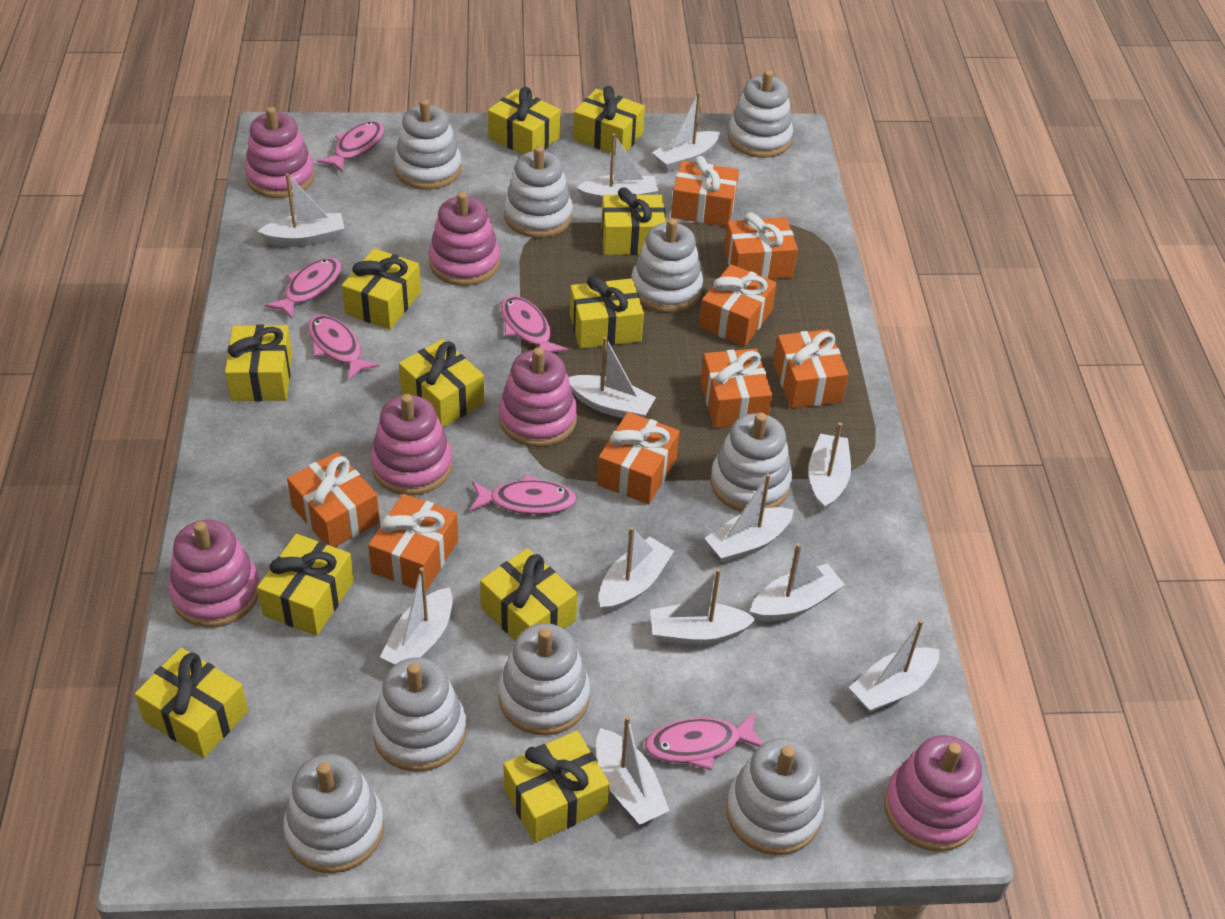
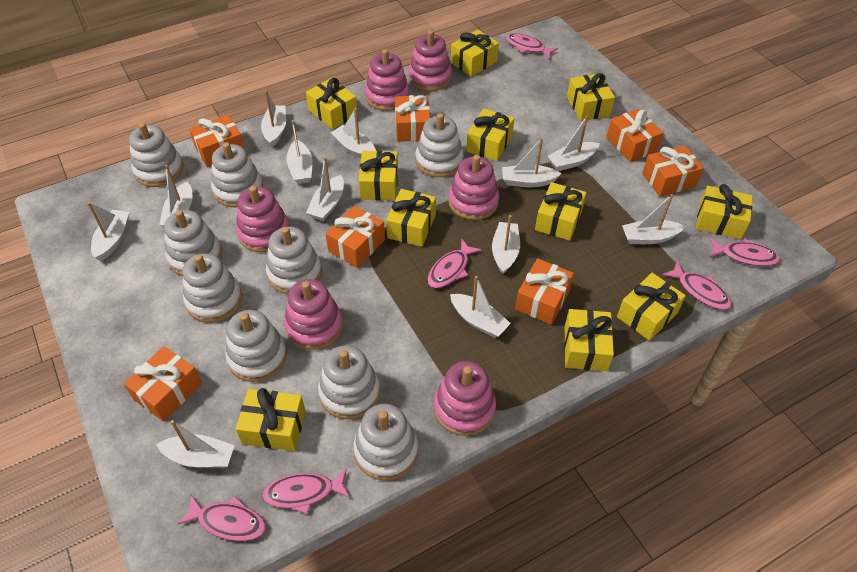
orange gift: 8 -> 7

